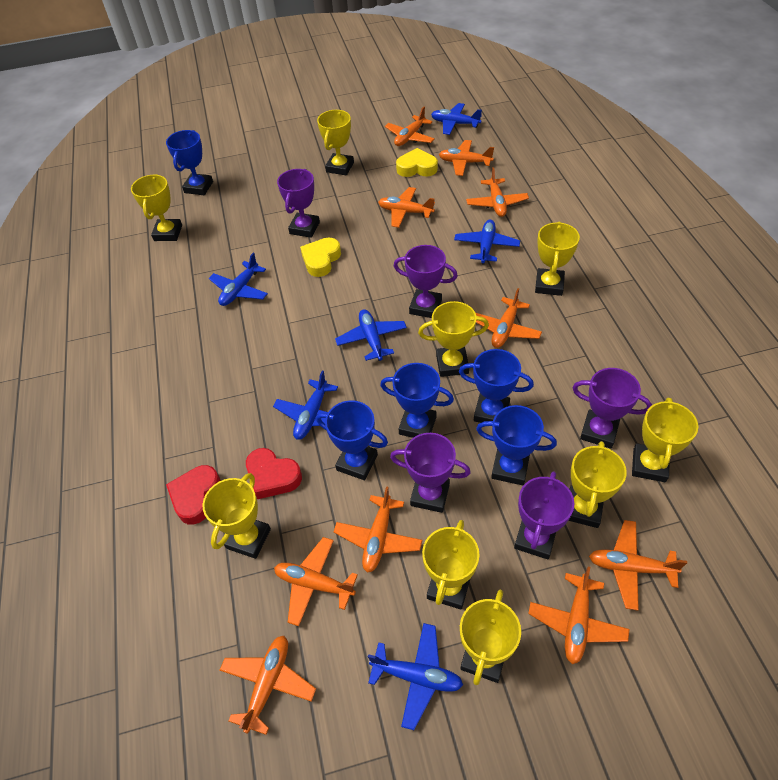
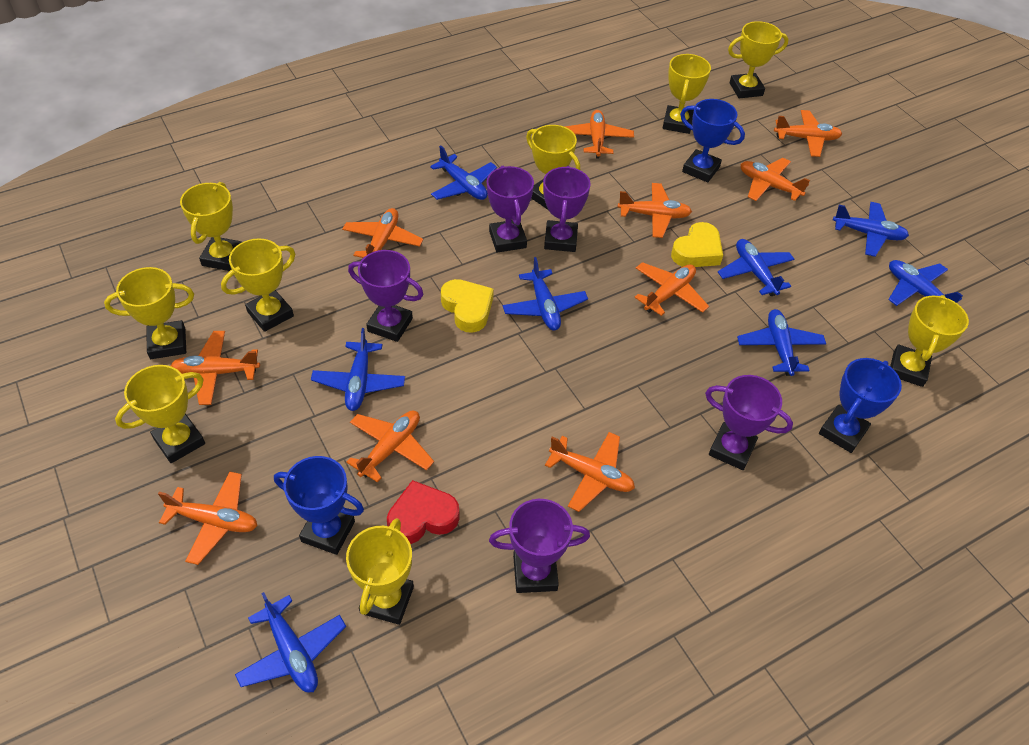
blue plane: 6 -> 8
blue trophy: 5 -> 3
red heart: 2 -> 1

